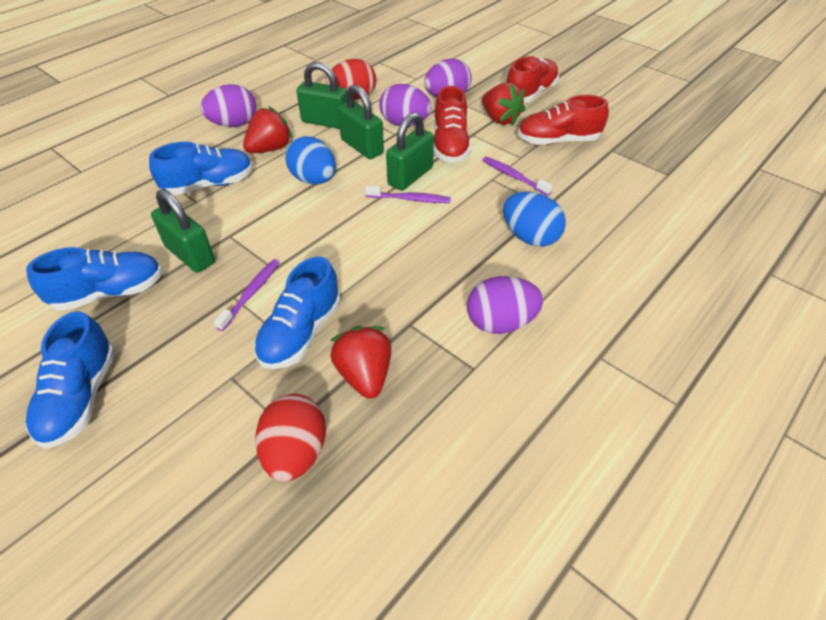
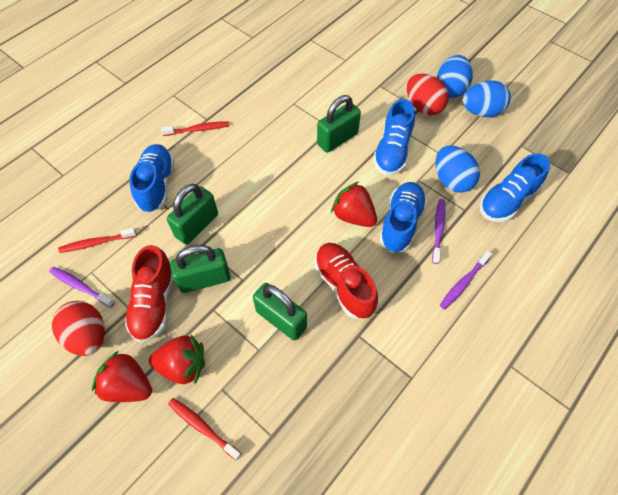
blue egg: 2 -> 3
purple egg: 4 -> 0
red shoe: 3 -> 2
red toothbrush: 0 -> 3

